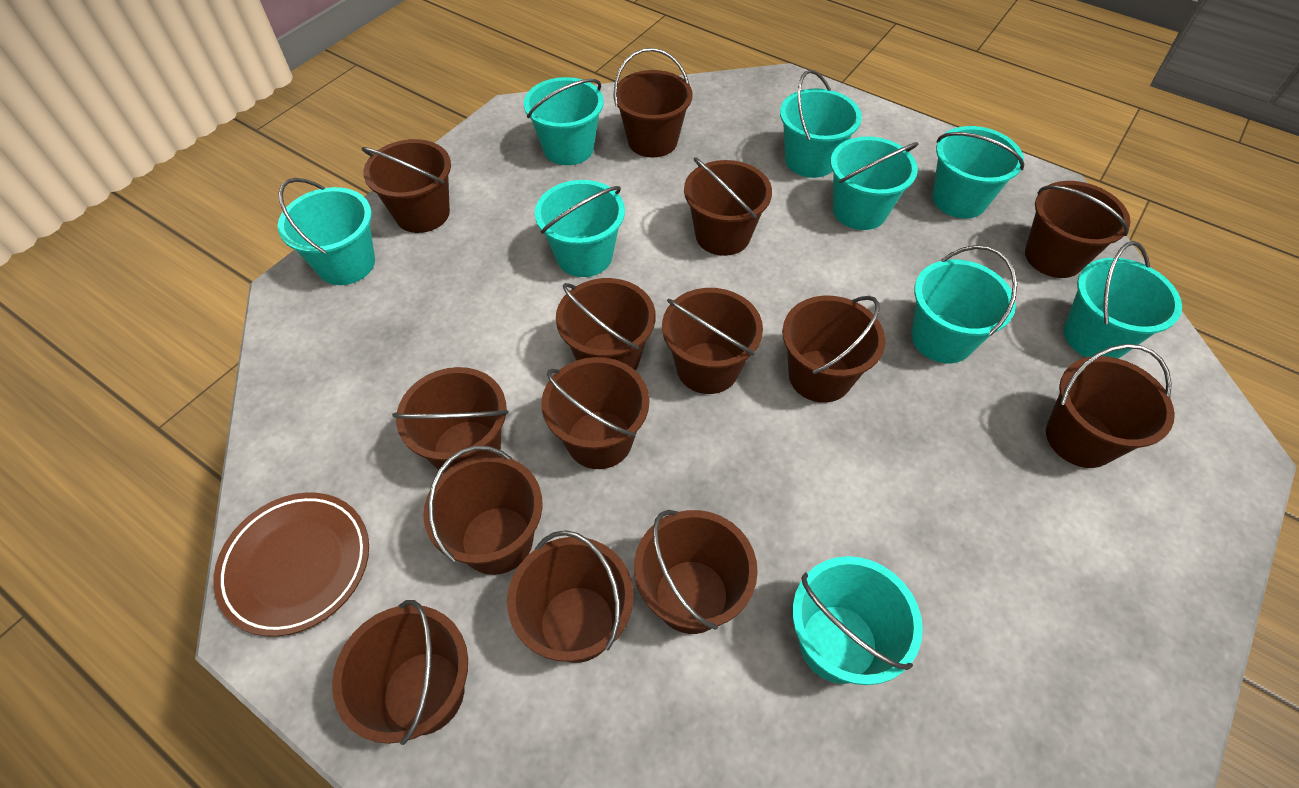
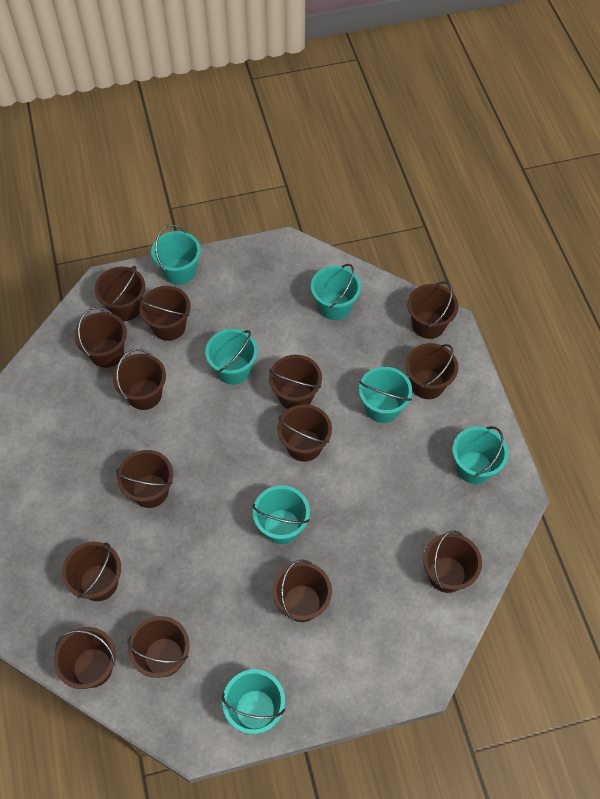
brown plate: 1 -> 0
turquoise bucket: 9 -> 7

